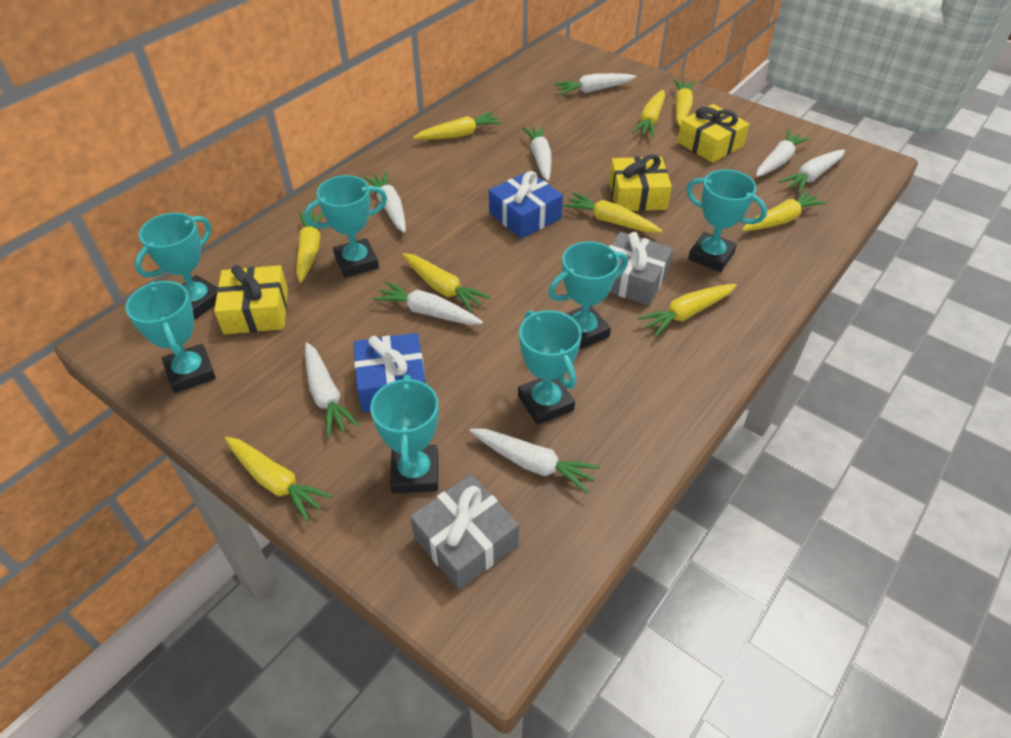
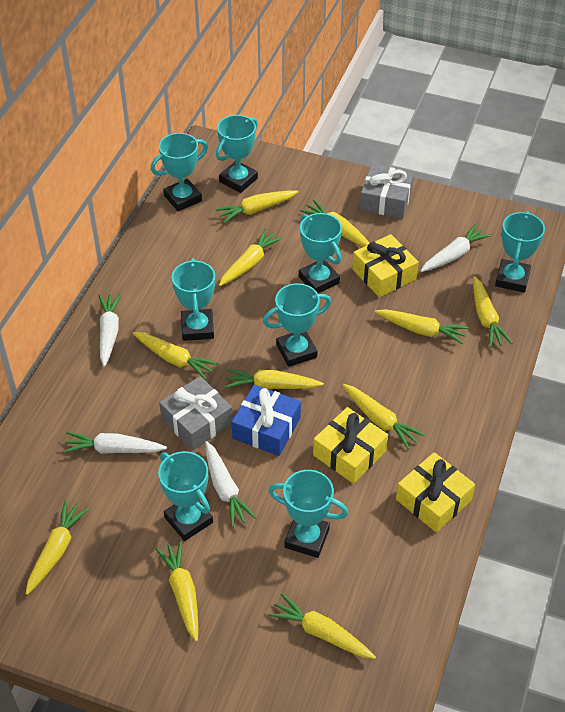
blue gift: 2 -> 1
turquoise trophy: 7 -> 8
white carrot: 8 -> 4
yellow carrot: 9 -> 11

